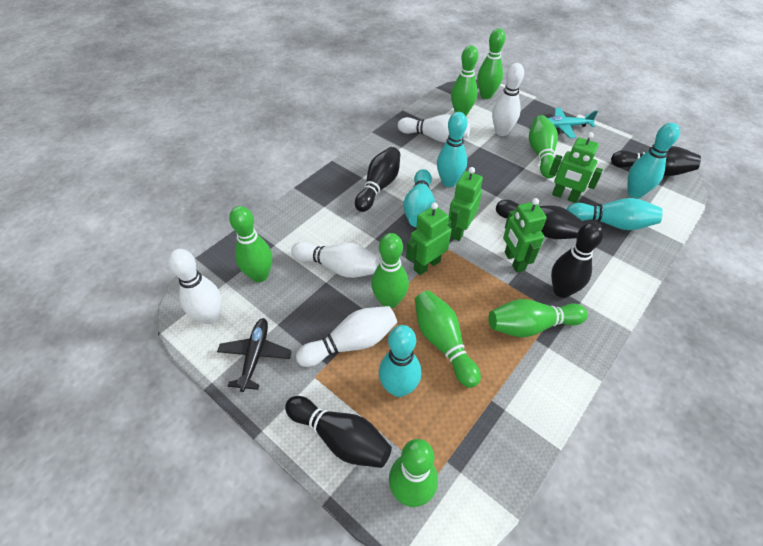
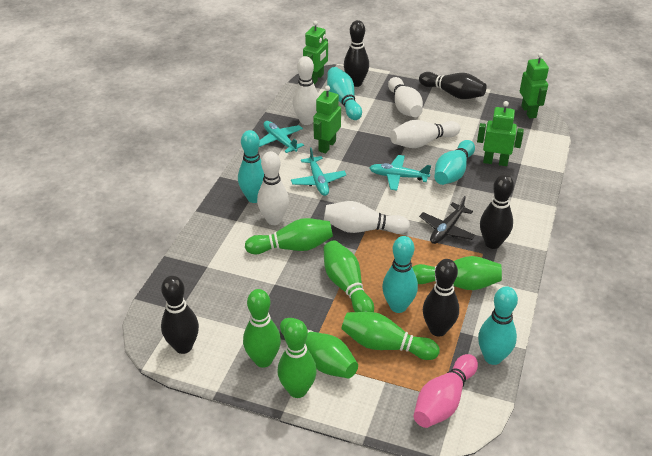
green bowling pin: 8 -> 7
pink bowling pin: 0 -> 1
turquoise plane: 1 -> 3

